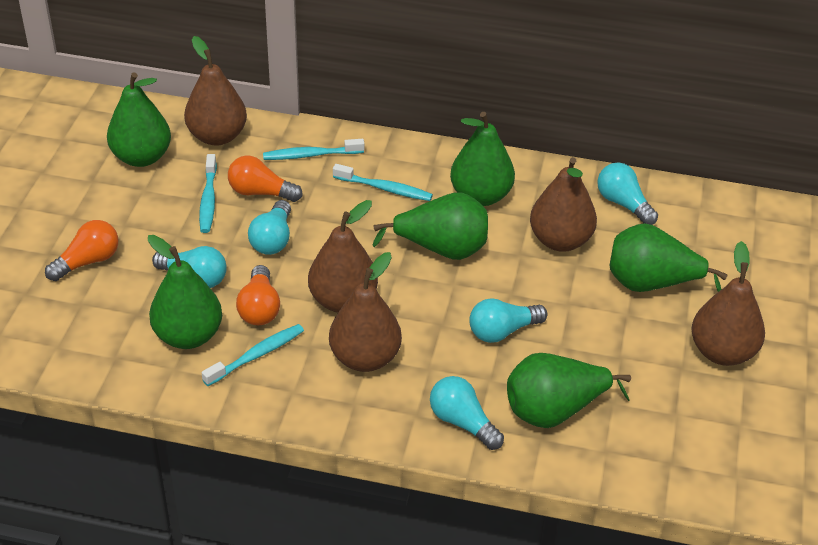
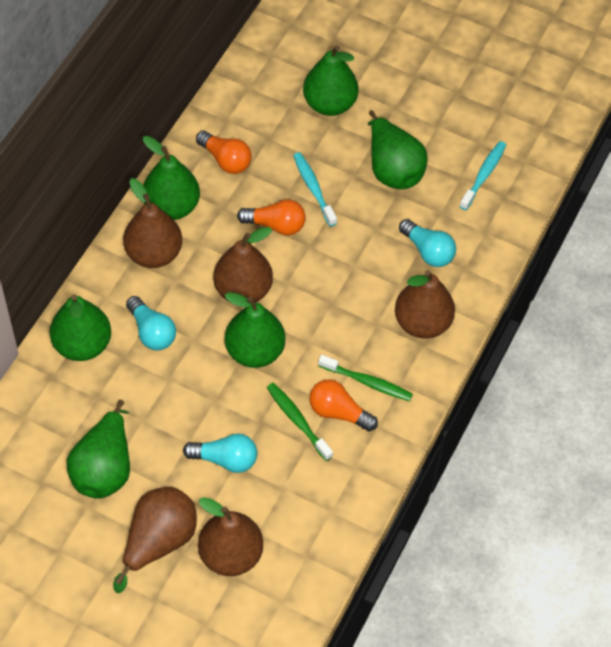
green toothbrush: 0 -> 2
turquoise light bulb: 5 -> 3
turquoise toothbrush: 4 -> 2

